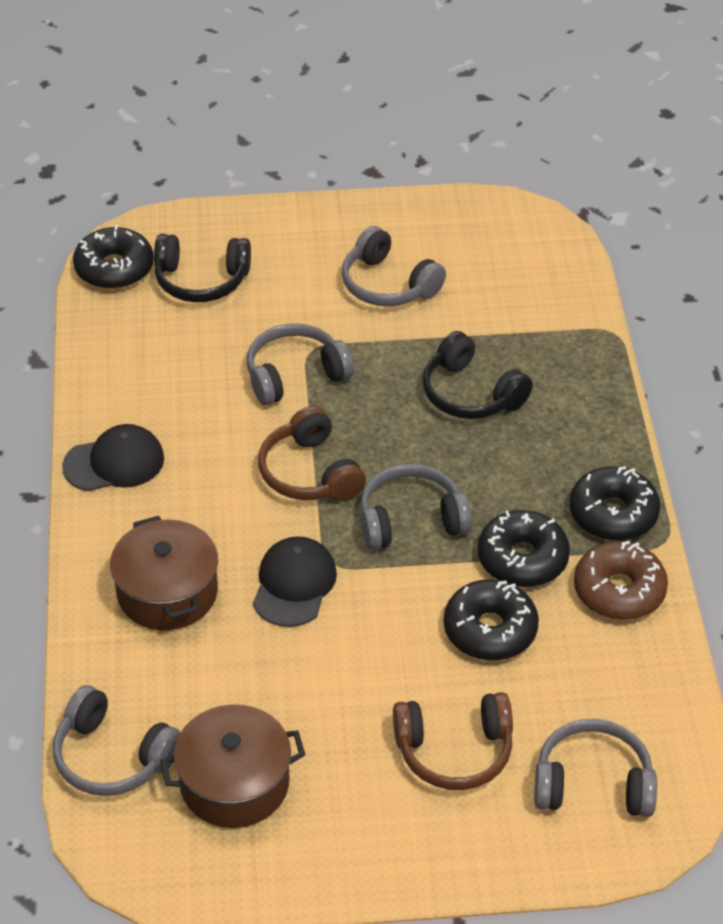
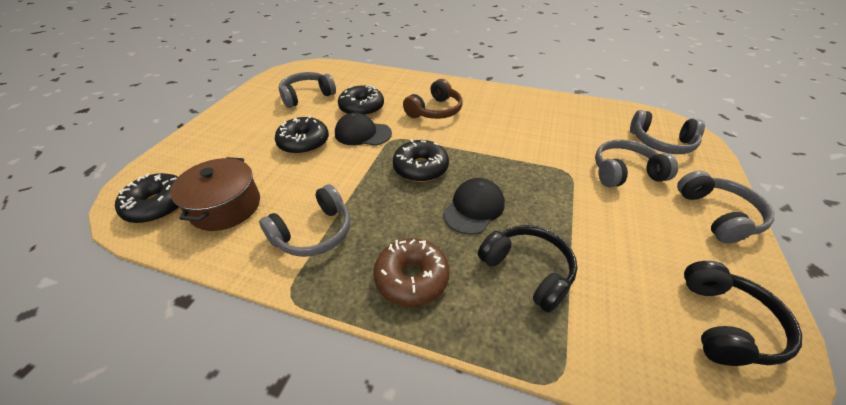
brown headphones: 2 -> 1
brown pot: 2 -> 1

